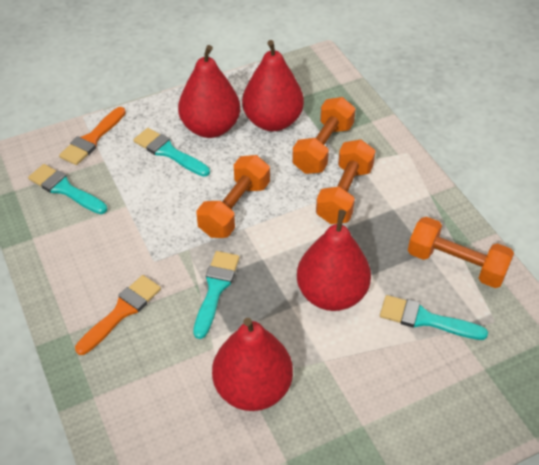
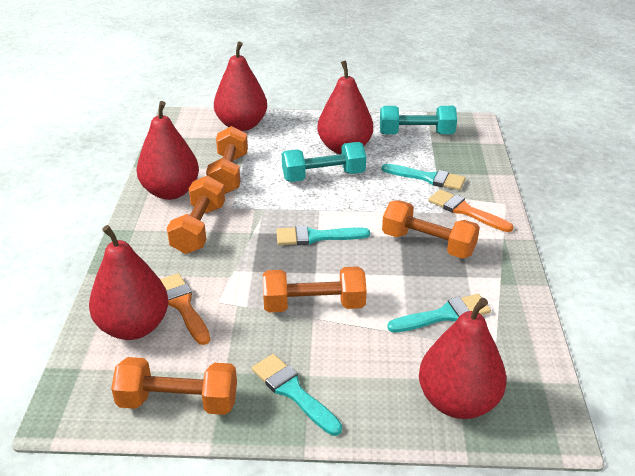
orange dumbbell: 4 -> 5
red pear: 4 -> 5
turquoise dumbbell: 0 -> 2

